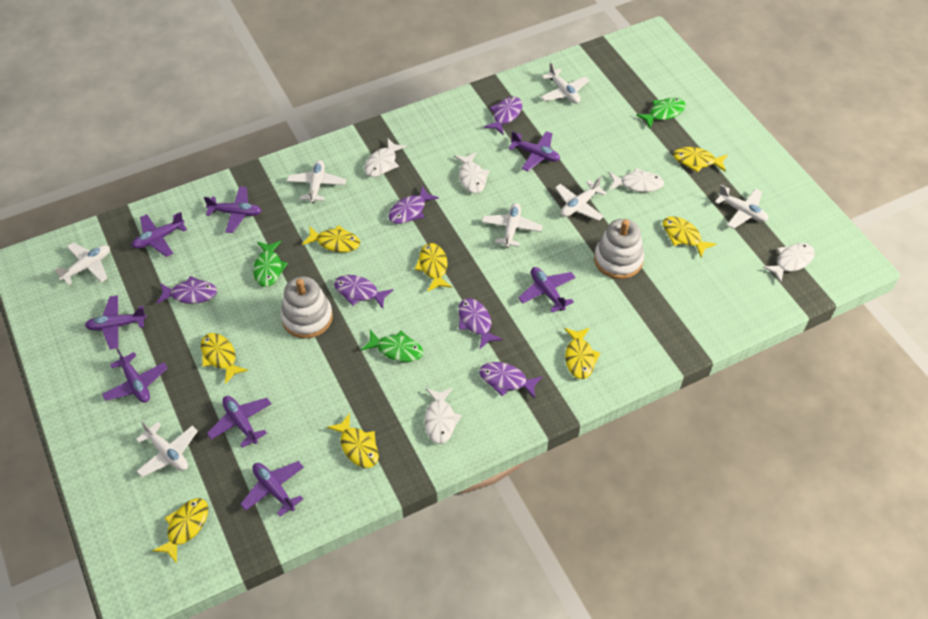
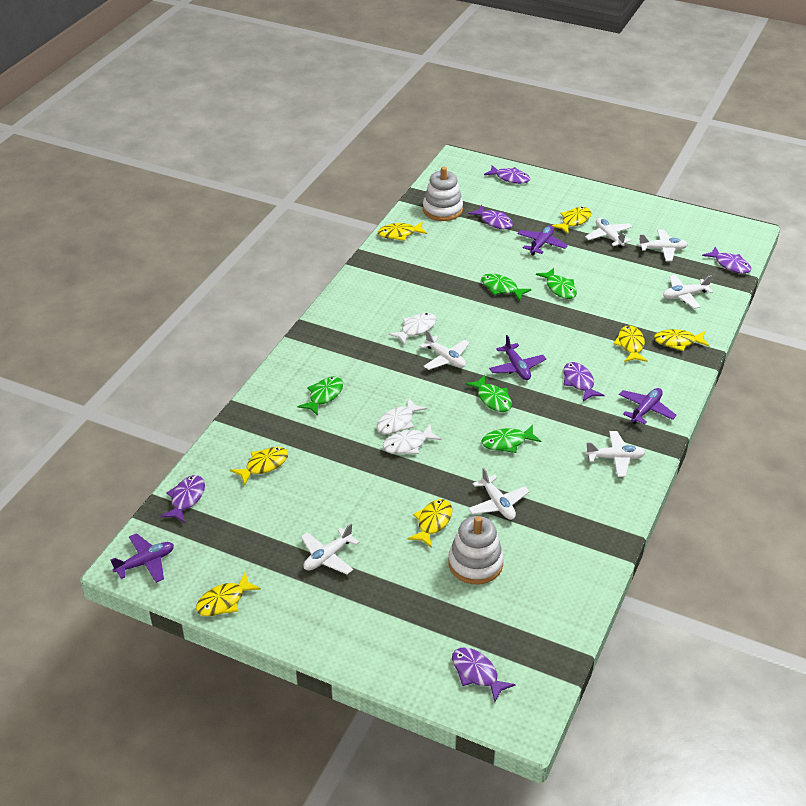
green fish: 3 -> 5
purple plane: 8 -> 4
white fish: 5 -> 3
yellow fish: 8 -> 7

